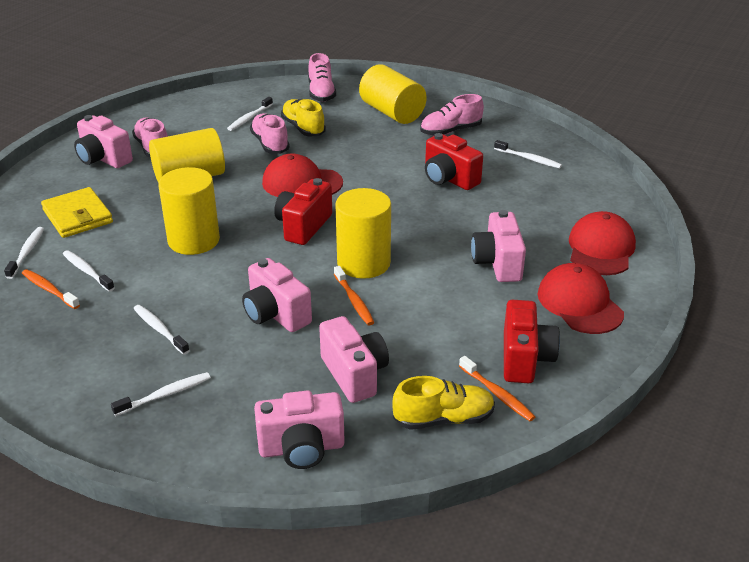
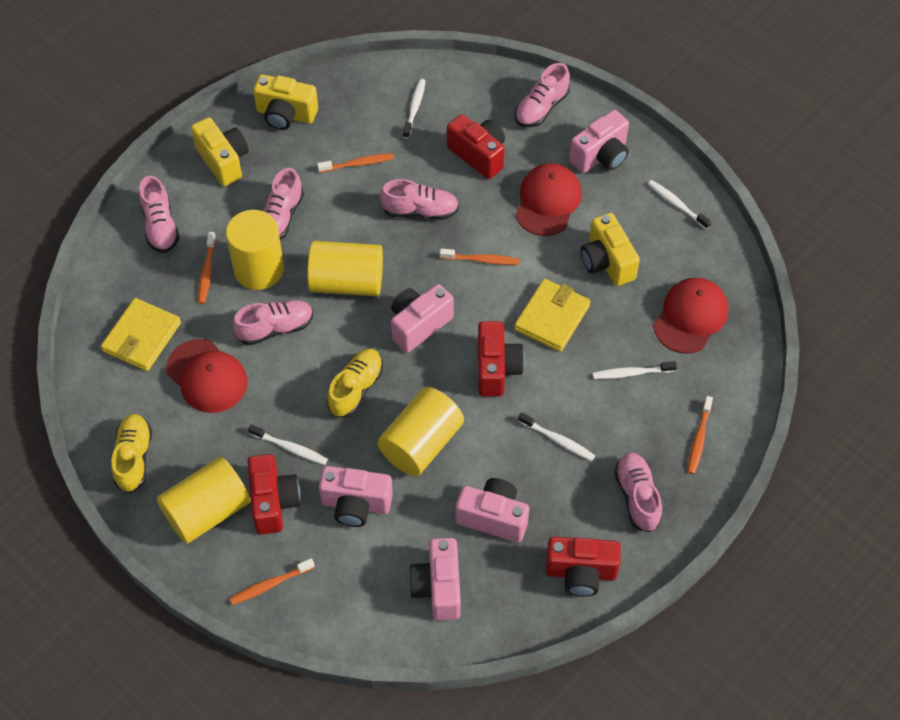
orange toothbrush: 3 -> 5
pink shoe: 4 -> 6
red camera: 3 -> 4
white toothbrush: 6 -> 5
yellow camera: 0 -> 3
yellow wallet: 1 -> 2

